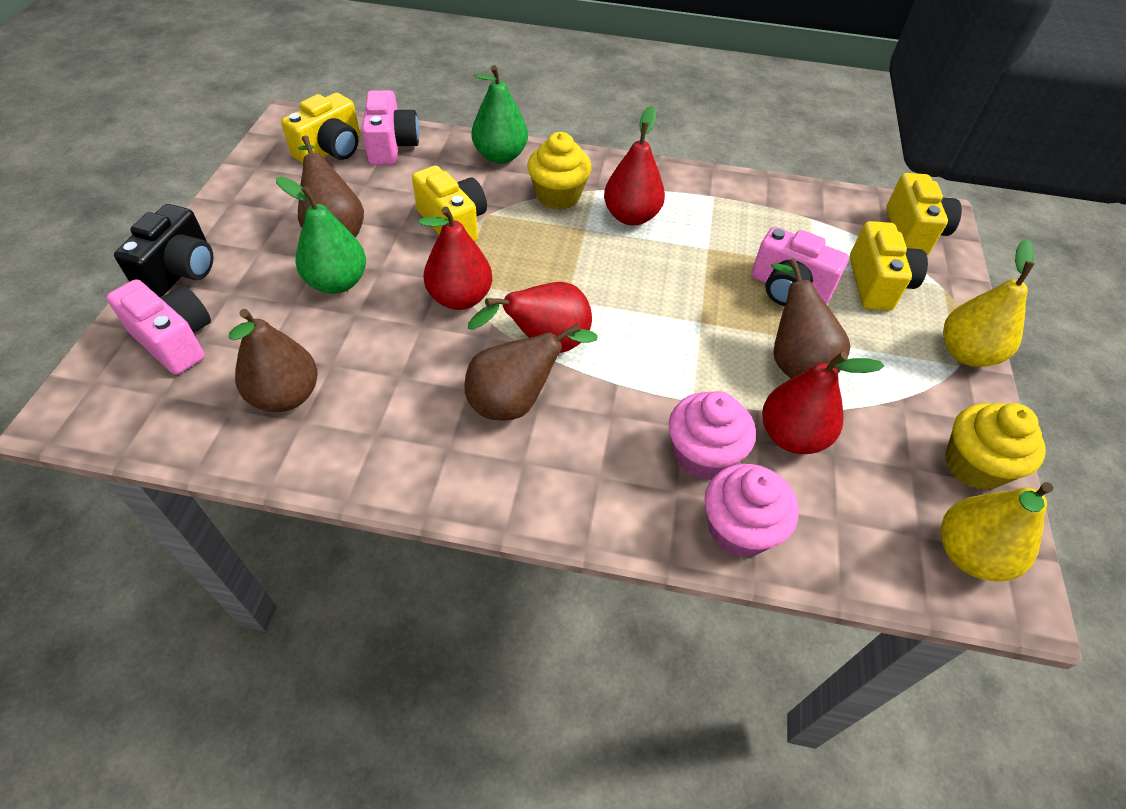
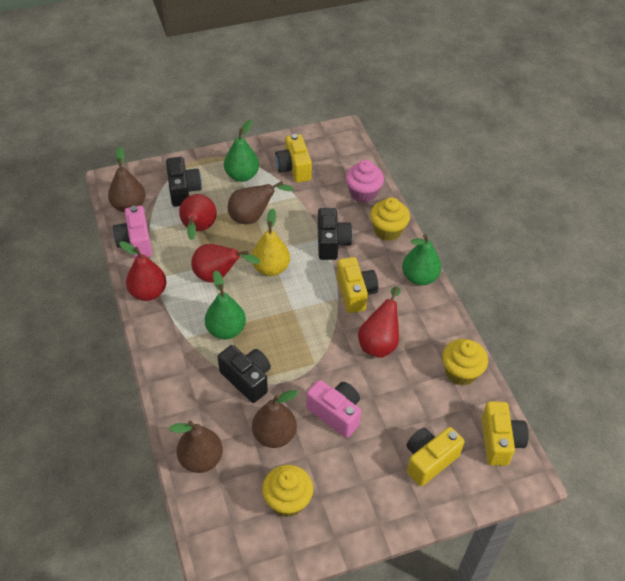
black camera: 1 -> 3
green pear: 2 -> 3
pink camera: 3 -> 2
pink cupcake: 2 -> 1
yellow cupcake: 2 -> 3
yellow pear: 2 -> 1

